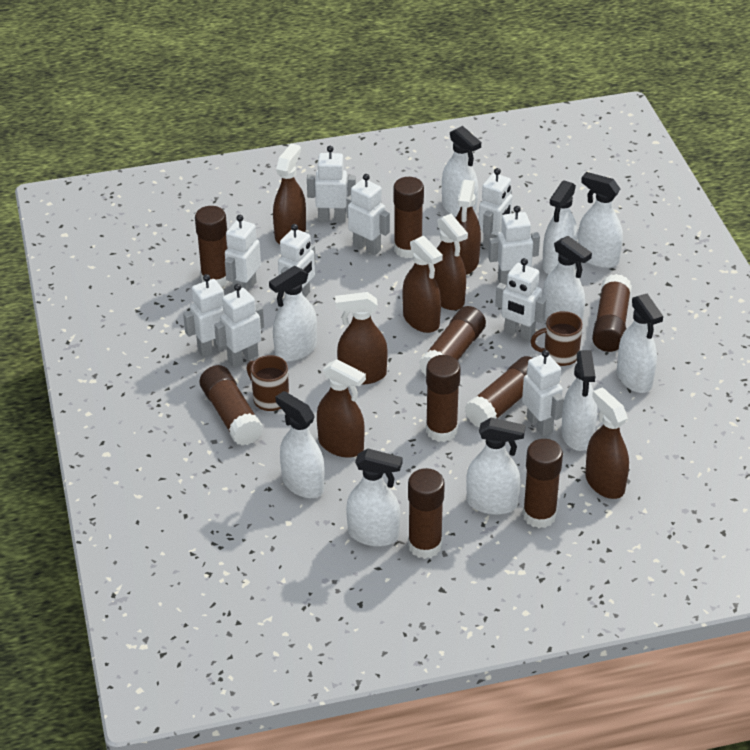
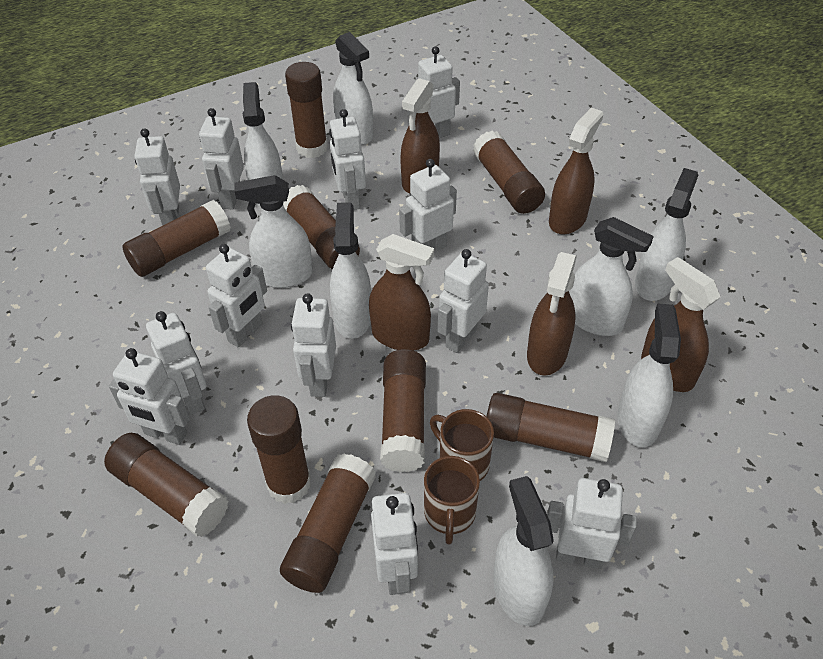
brown spray bottle: 7 -> 5
white robot: 10 -> 12
white spray bottle: 10 -> 8

